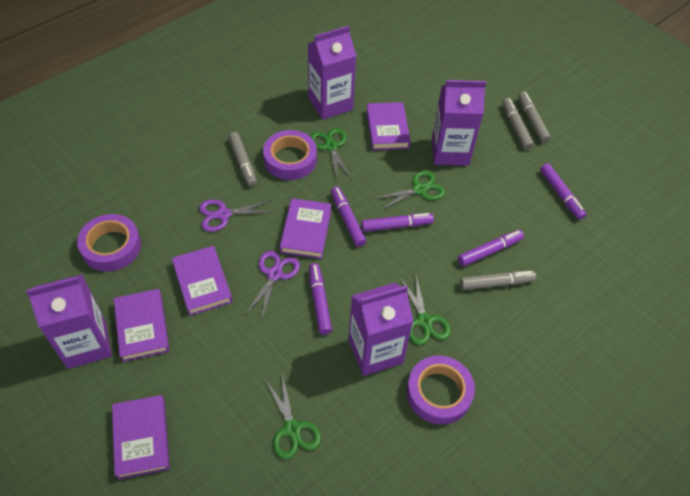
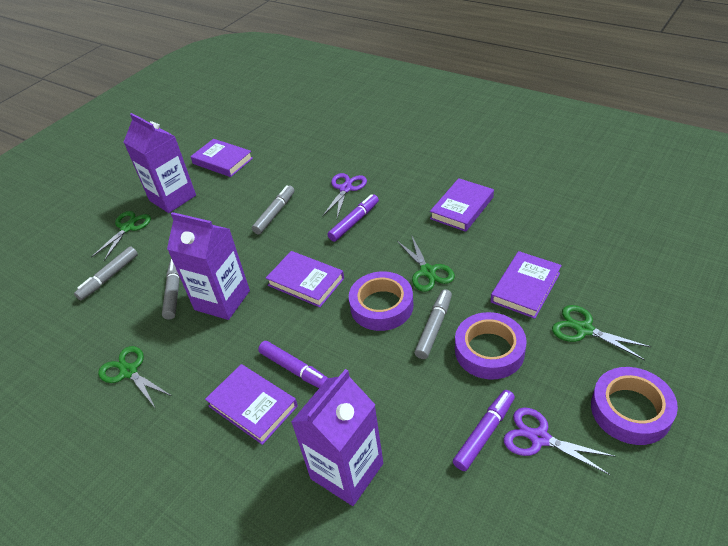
purple carton: 4 -> 3
purple marker: 5 -> 3

